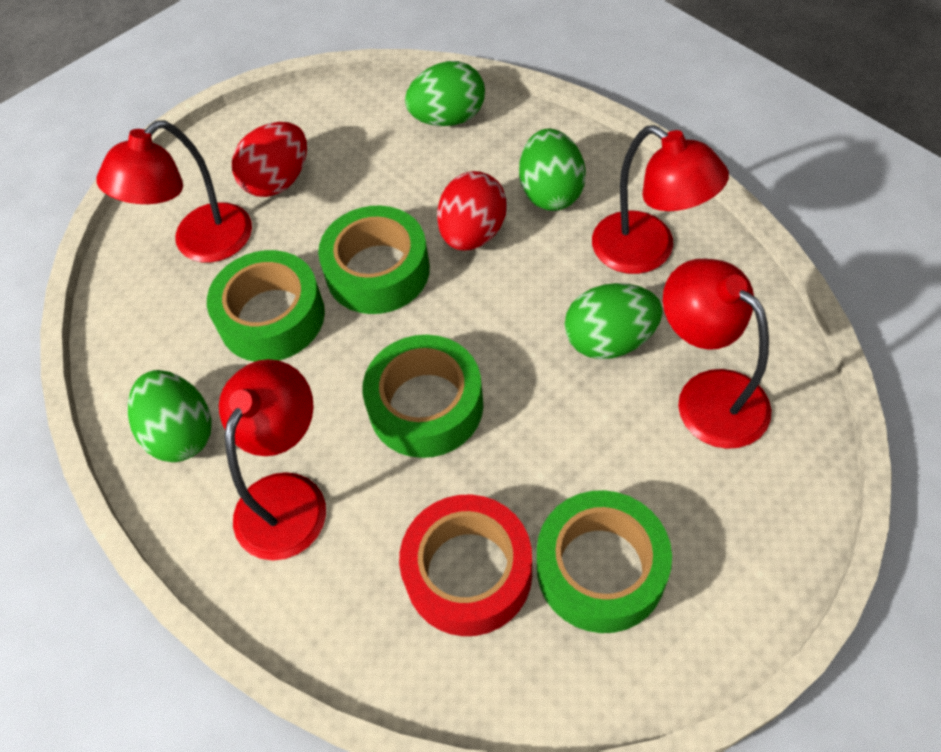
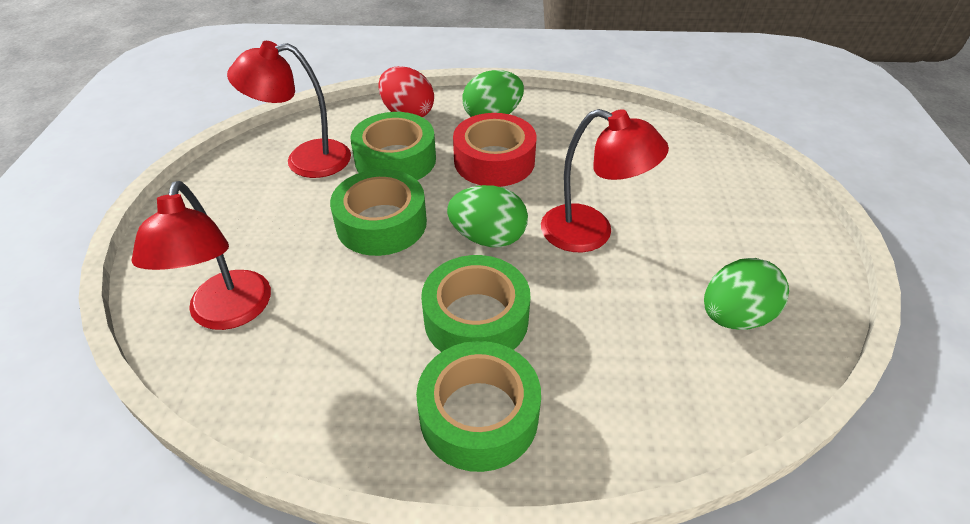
green egg: 4 -> 3
red egg: 2 -> 1
red lamp: 4 -> 3

